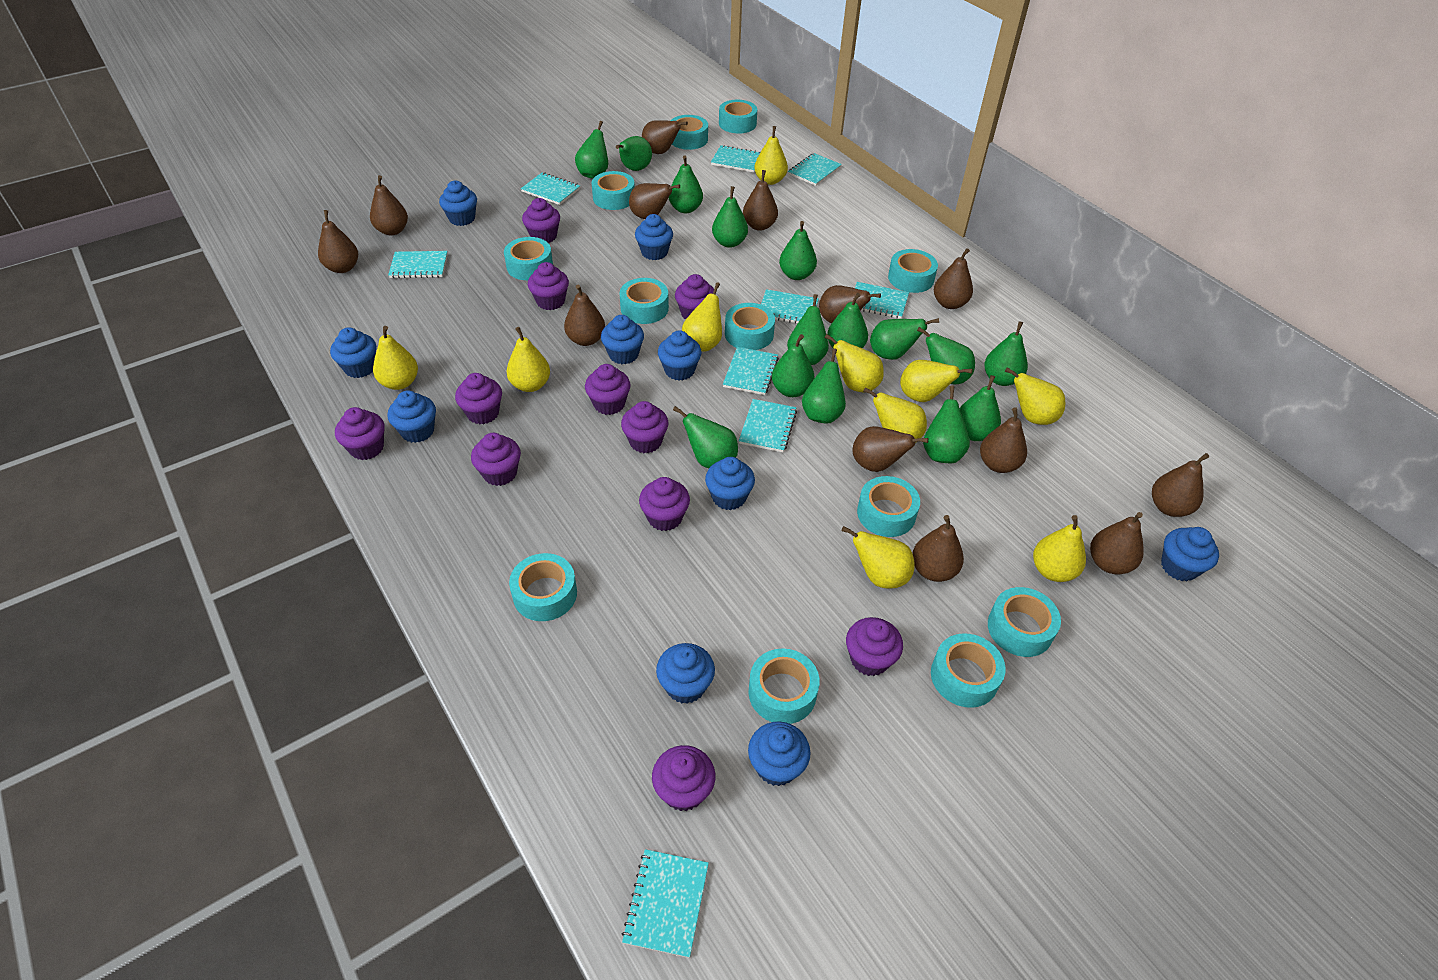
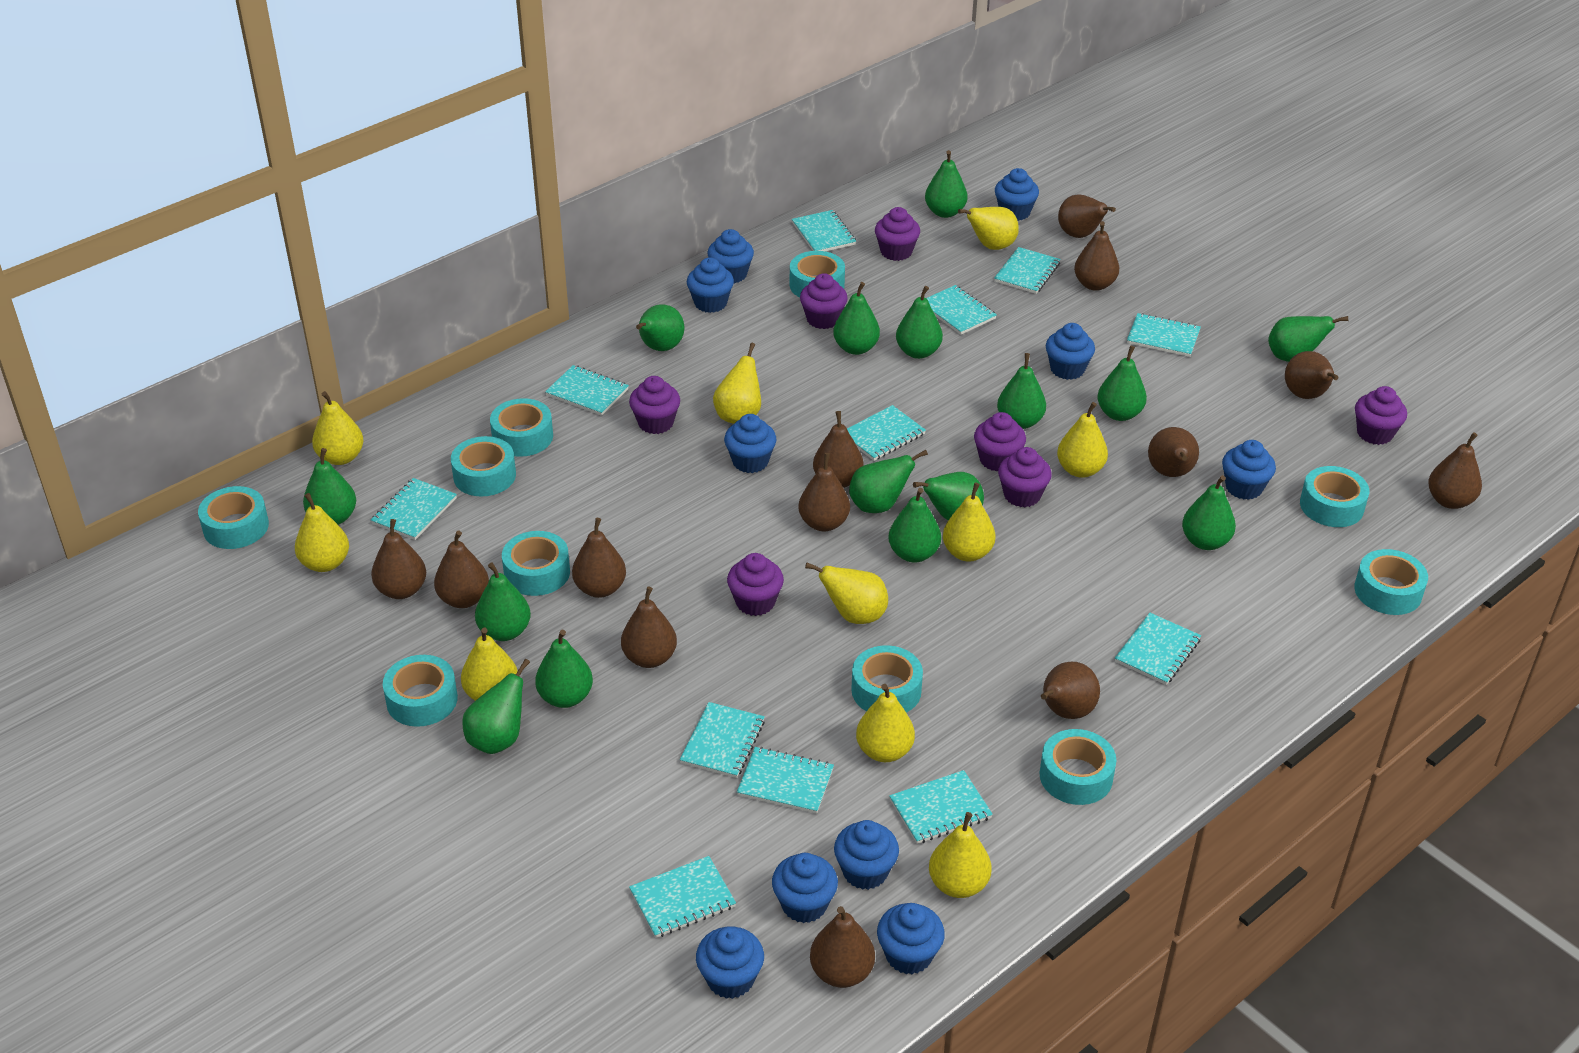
purple cupcake: 11 -> 7
turquoise notebook: 9 -> 12
turquoise tape: 12 -> 10

